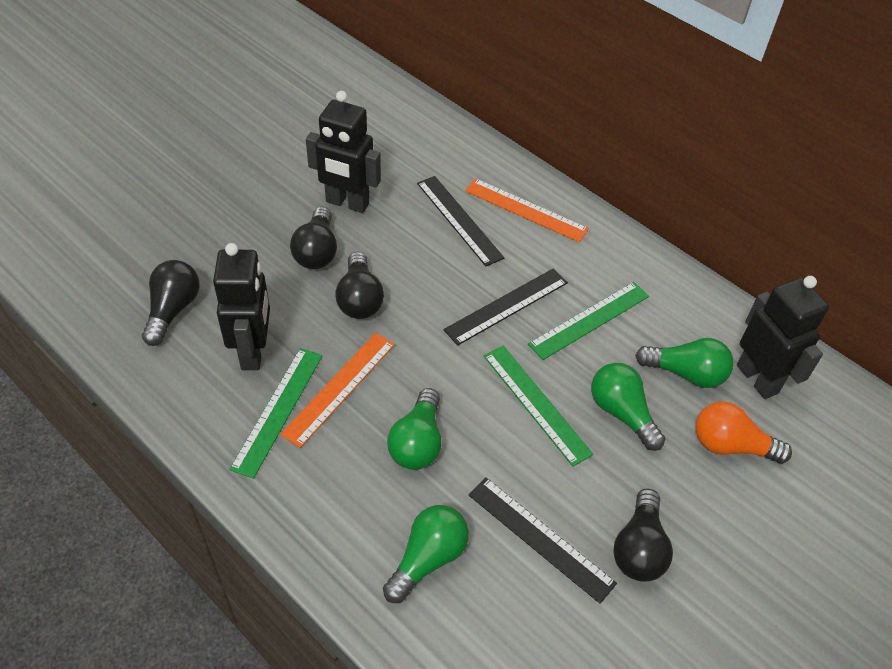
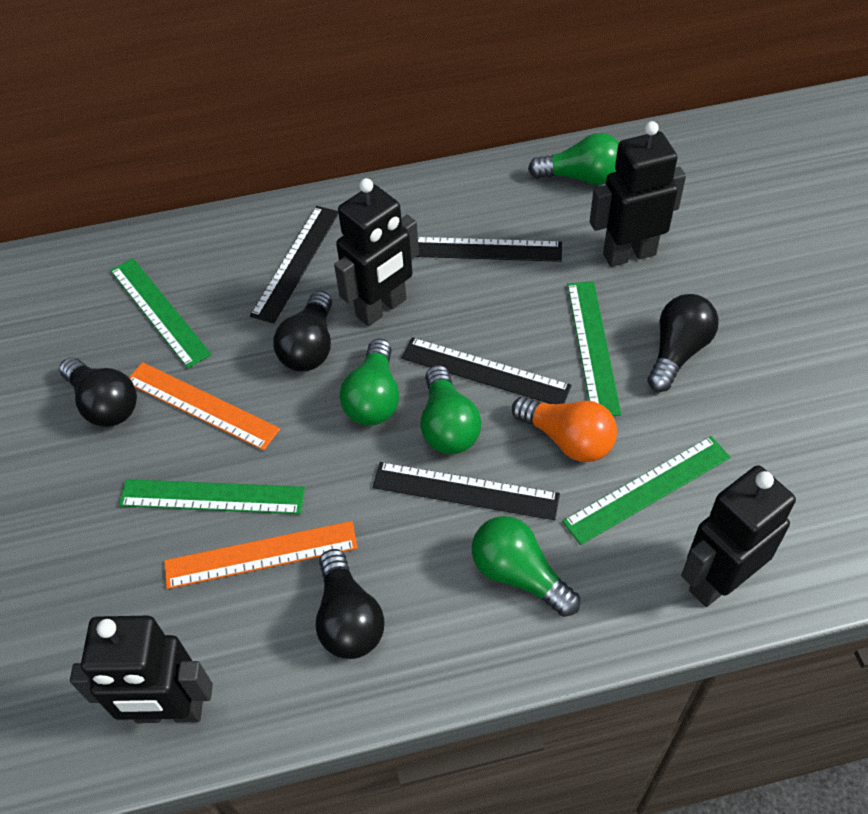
black robot: 3 -> 4
black ruler: 3 -> 4
green ruler: 3 -> 4

